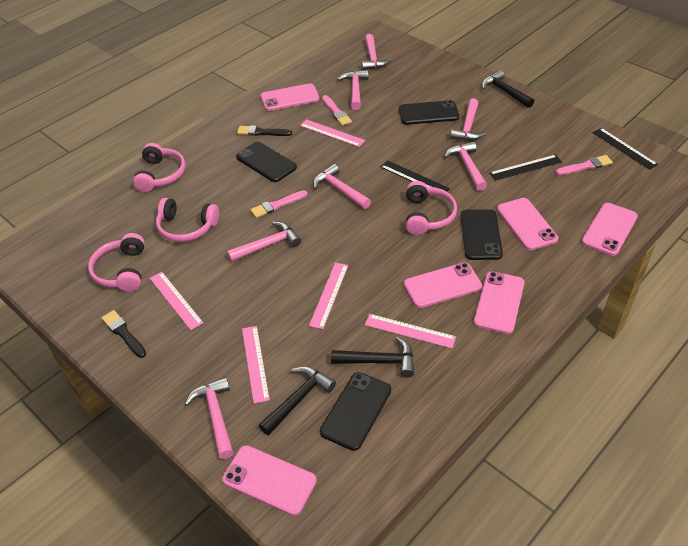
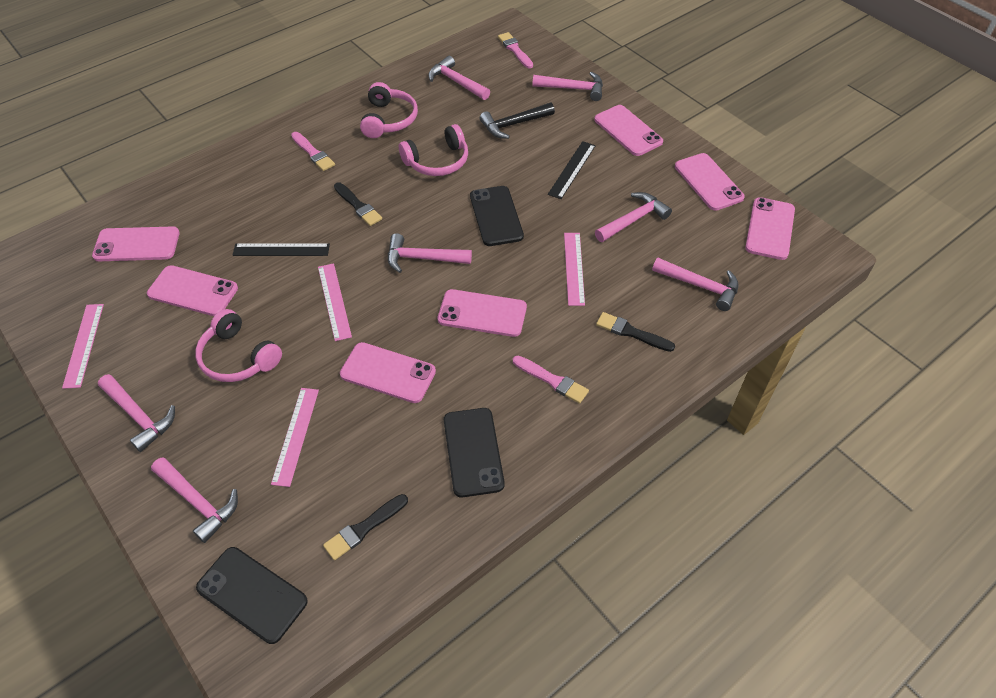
black brush: 2 -> 3
black hammer: 3 -> 1
black phone: 4 -> 3
black ruler: 3 -> 2
pink headphones: 4 -> 3
pink phone: 6 -> 7
pink ruler: 5 -> 4

